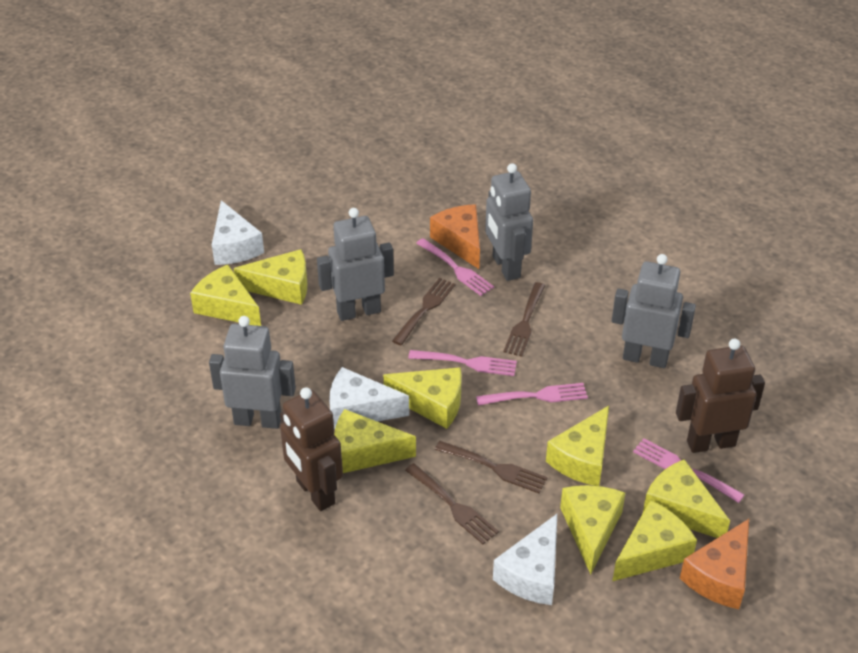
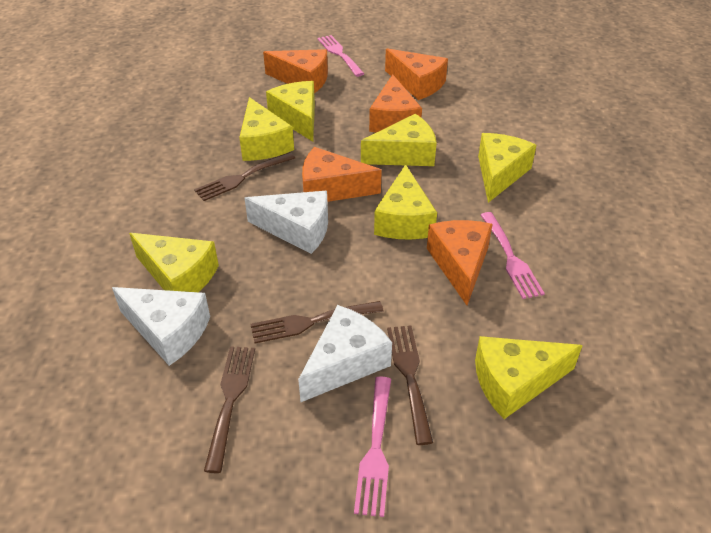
brown robot: 2 -> 0
grey robot: 4 -> 0
orange cheese: 2 -> 5
pink fork: 4 -> 3
yellow cheese: 8 -> 7

